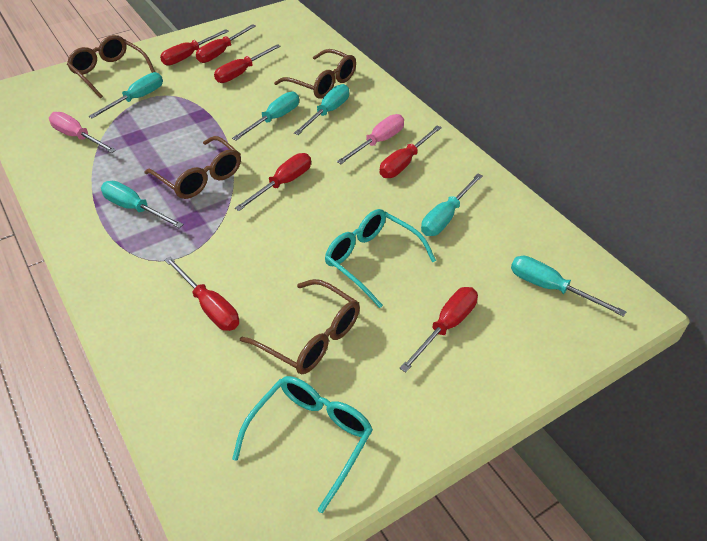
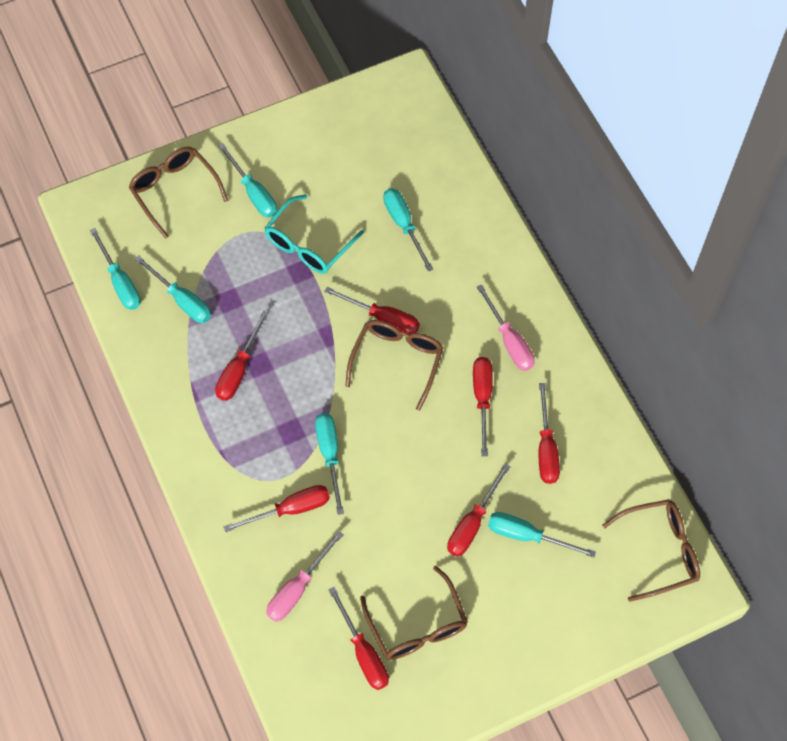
turquoise glasses: 2 -> 1

